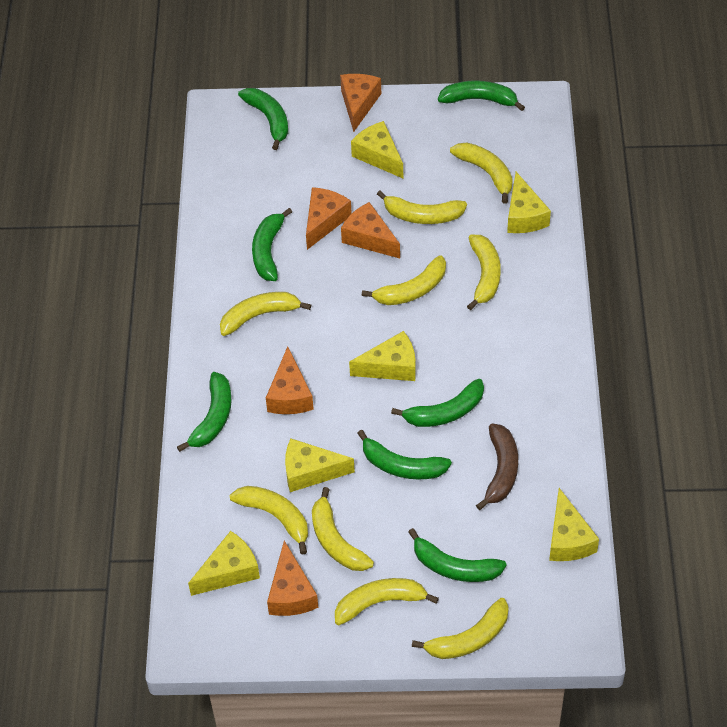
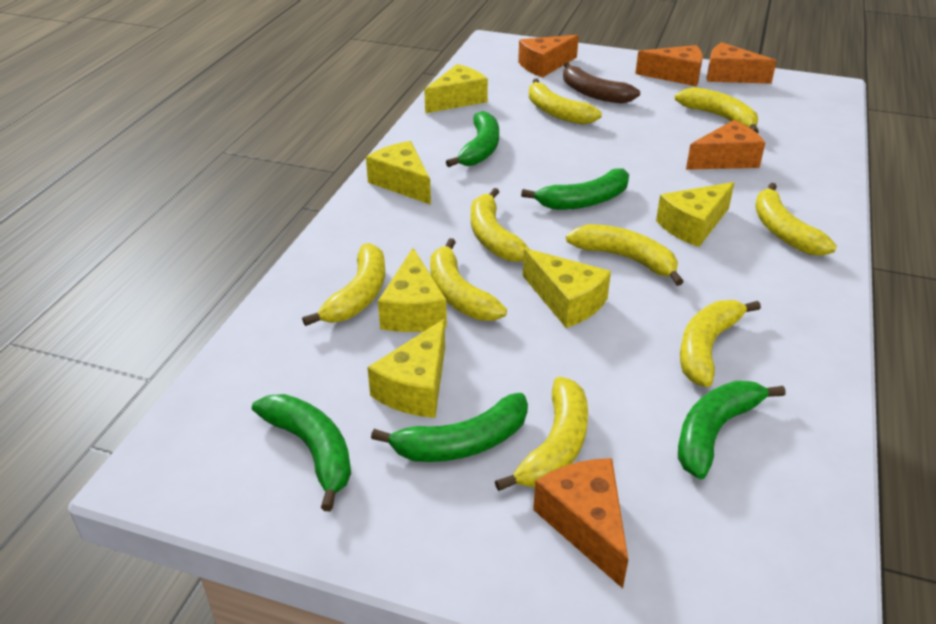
green banana: 7 -> 5

